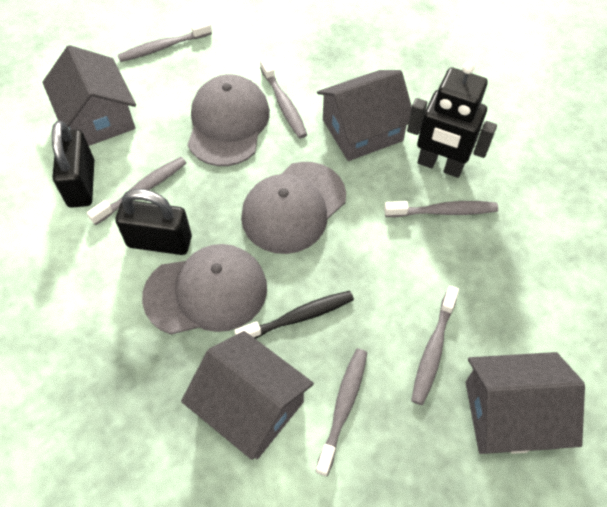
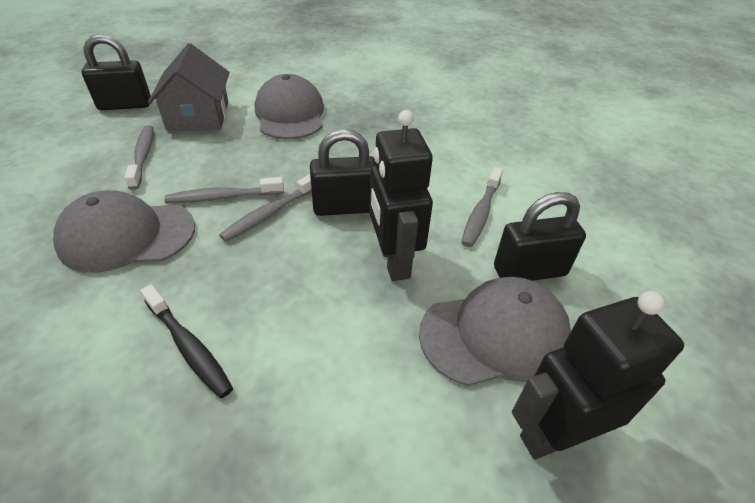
black padlock: 2 -> 3
black robot: 1 -> 2
grey house: 4 -> 1
grey toothbrush: 6 -> 4

